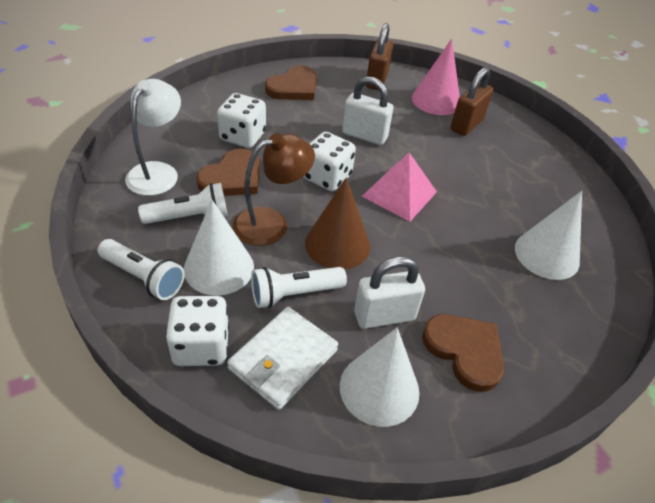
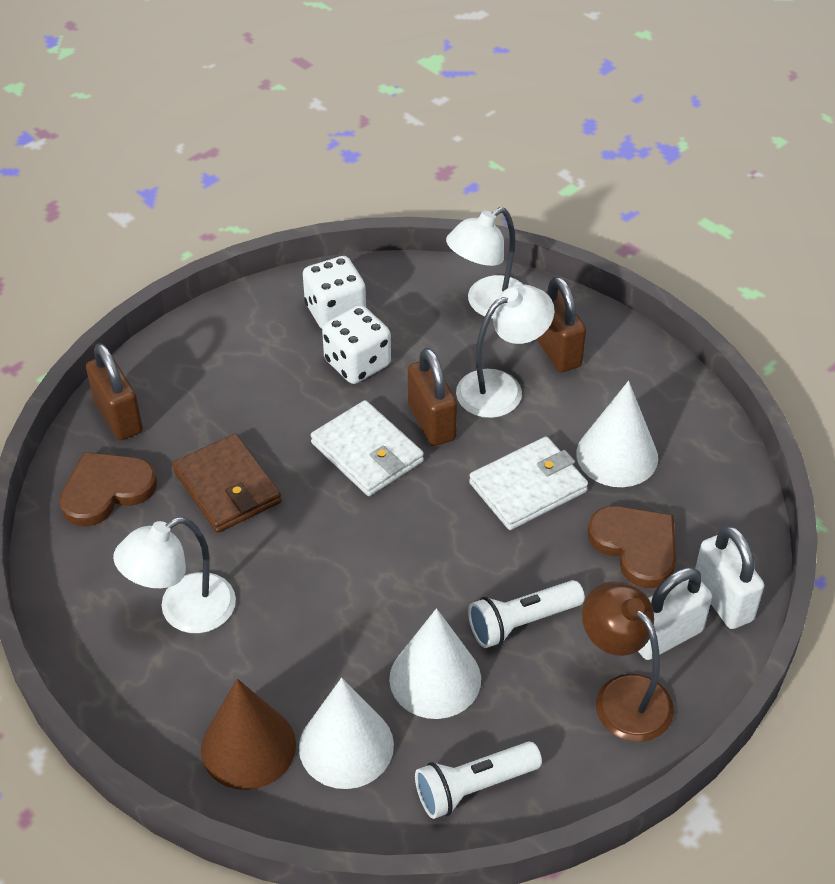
brown heart: 3 -> 2
brown padlock: 2 -> 3
brown wallet: 0 -> 1
pink cone: 1 -> 0
pink pyramid: 1 -> 0
white dice: 3 -> 2
white flashlight: 3 -> 2
white lamp: 1 -> 3
white wallet: 1 -> 2

